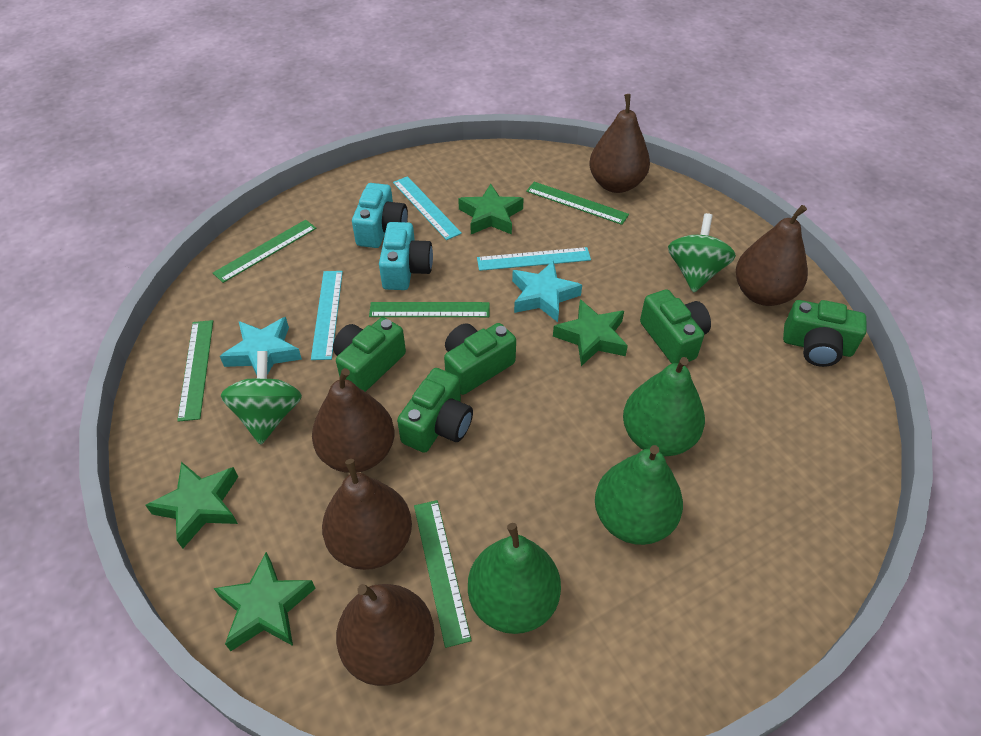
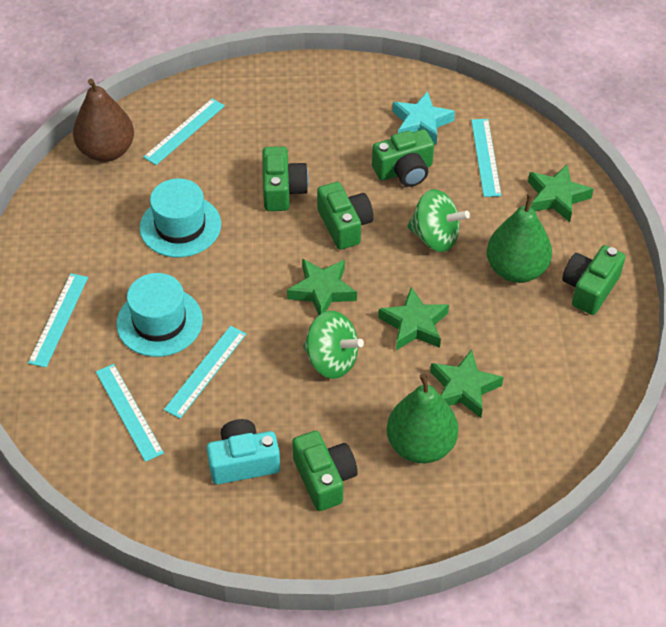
brown pear: 5 -> 1
green pear: 3 -> 2
green ruler: 5 -> 0
turquoise camera: 2 -> 1
turquoise hat: 0 -> 2
turquoise ruler: 3 -> 5
turquoise star: 2 -> 1

